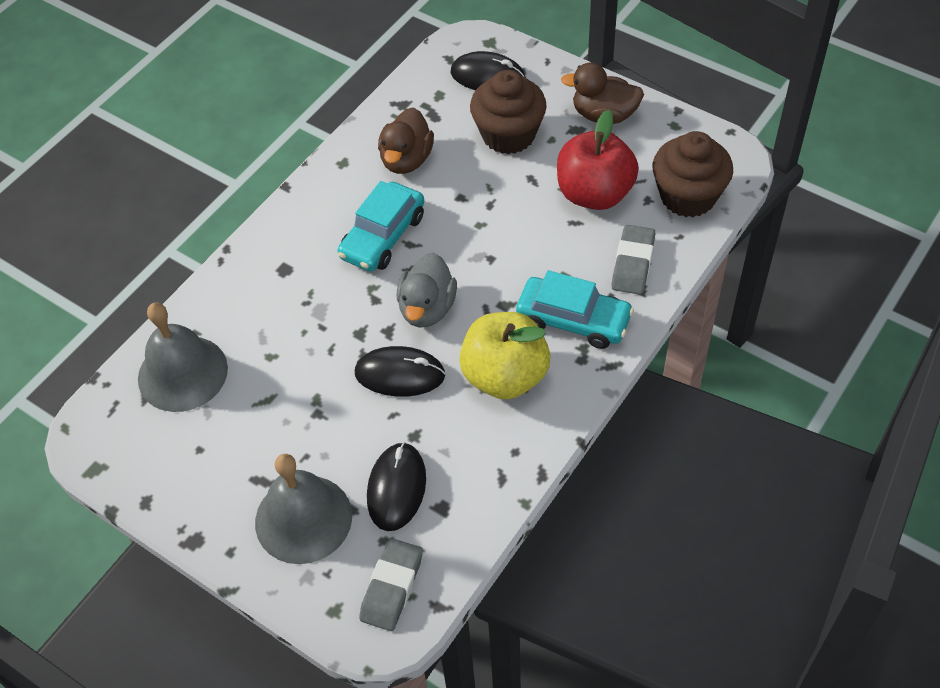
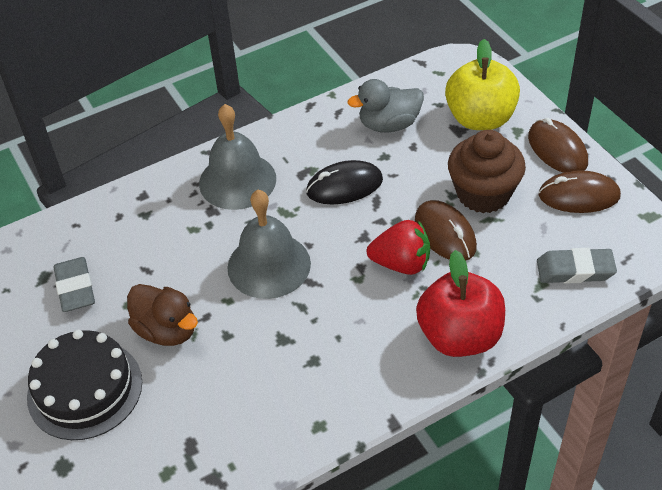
black cake: 0 -> 1
black mouse: 3 -> 1
brown cupcake: 2 -> 1
brown duck: 2 -> 1
brown mouse: 0 -> 3
red strawberry: 0 -> 1
turquoise car: 2 -> 0

